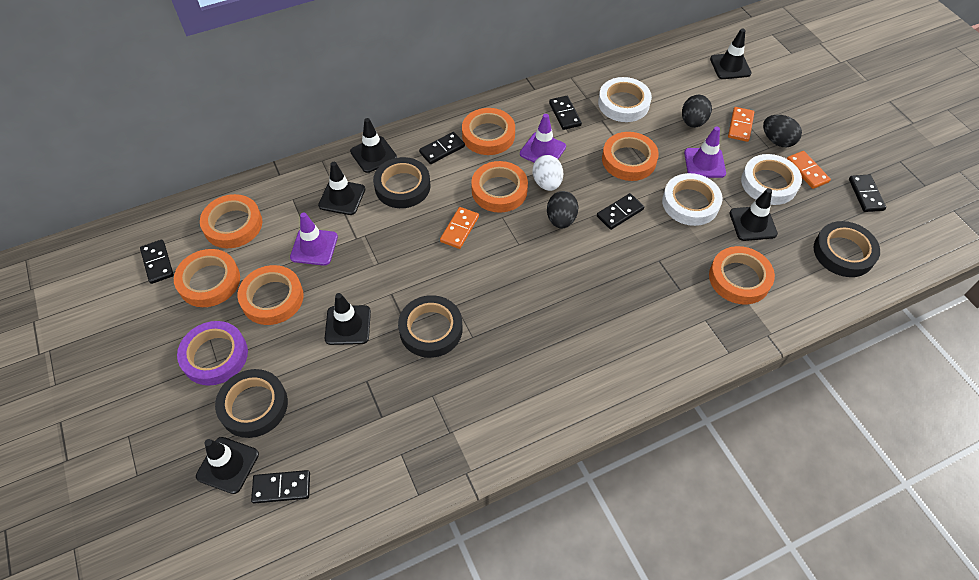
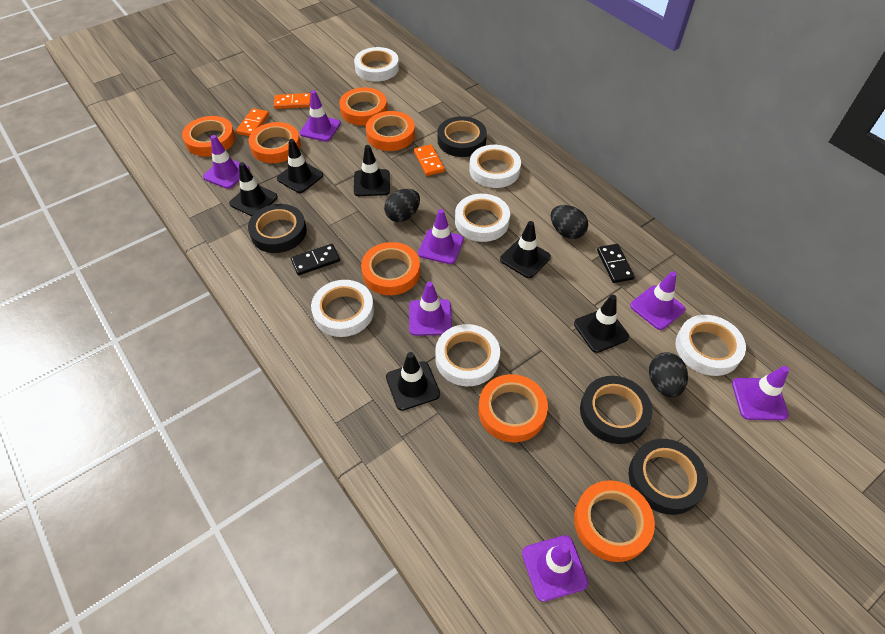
black domino: 6 -> 2
purple tape: 1 -> 0
purple traffic cone: 3 -> 7
white egg: 1 -> 0
white tape: 3 -> 6

